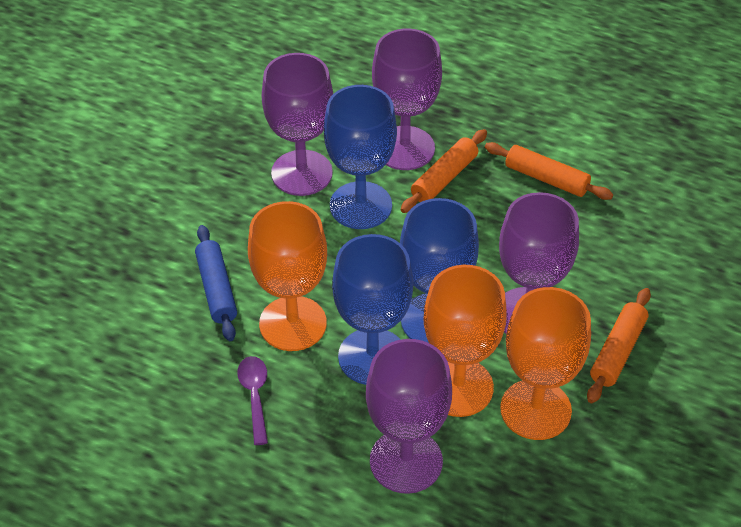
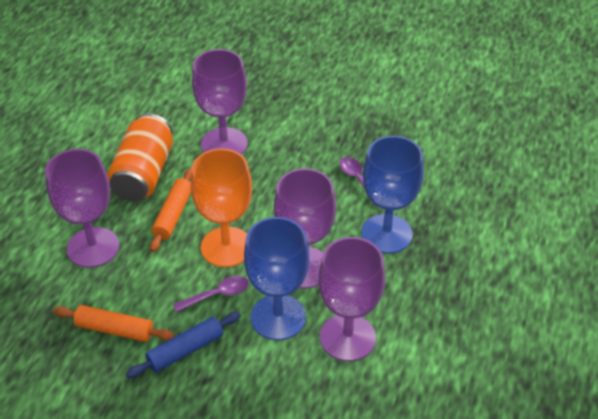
blue goblet: 3 -> 2
orange can: 0 -> 1
orange goblet: 3 -> 1
orange rolling pin: 3 -> 2
purple spoon: 1 -> 2

